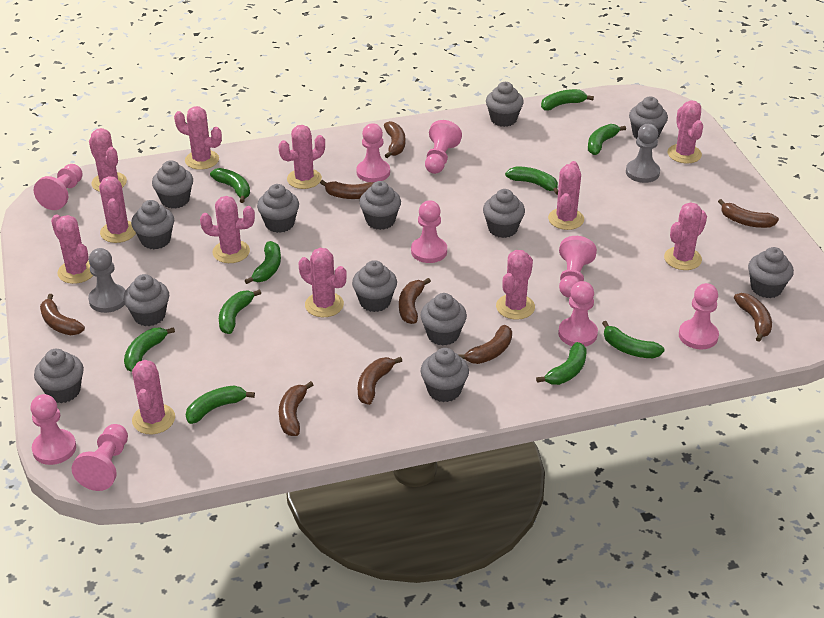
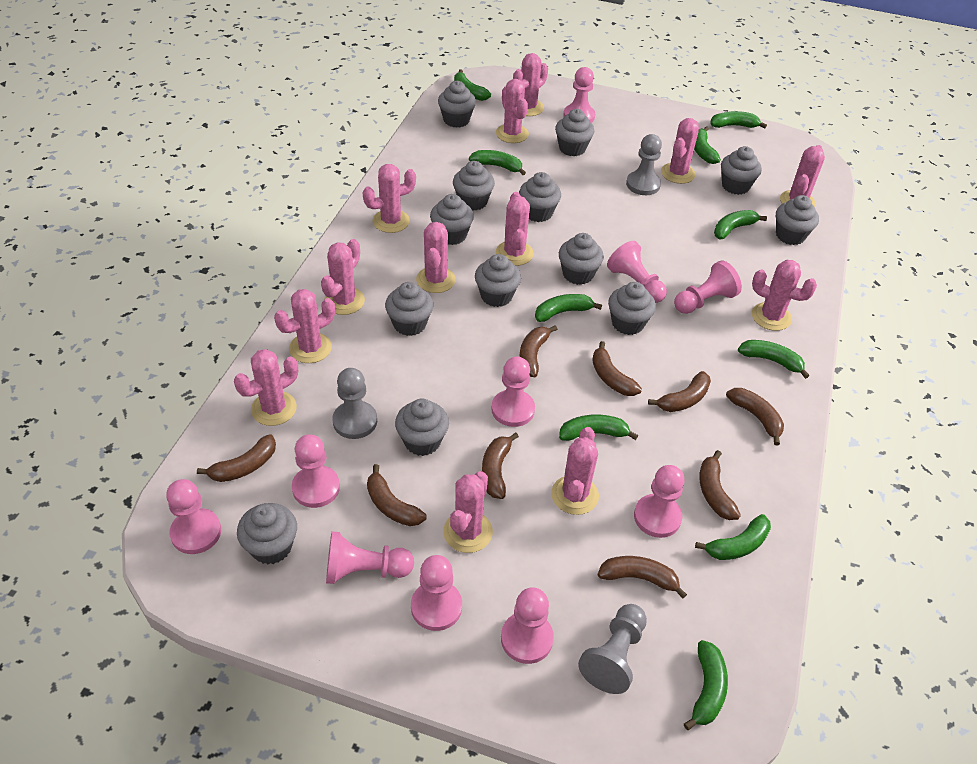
grey pawn: 2 -> 3
pink cactus: 12 -> 13
pink pawn: 9 -> 10

